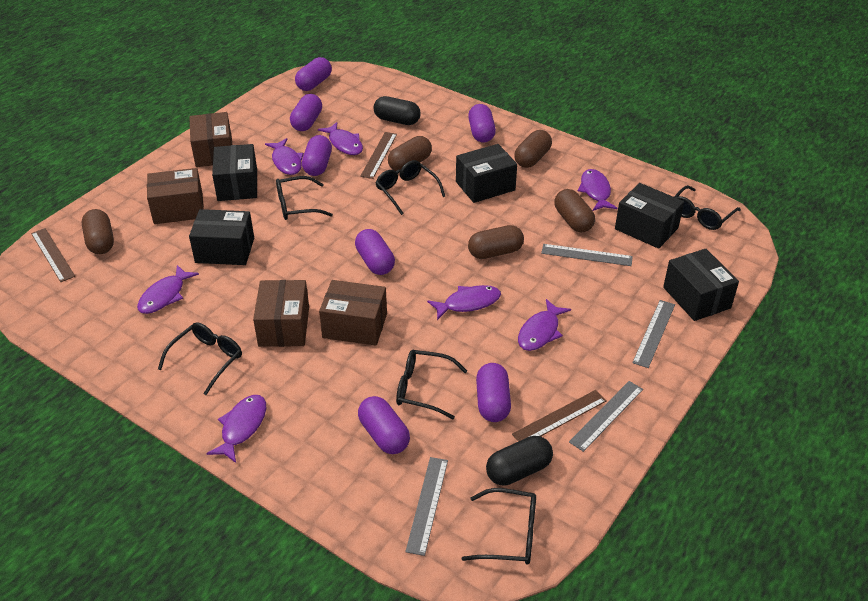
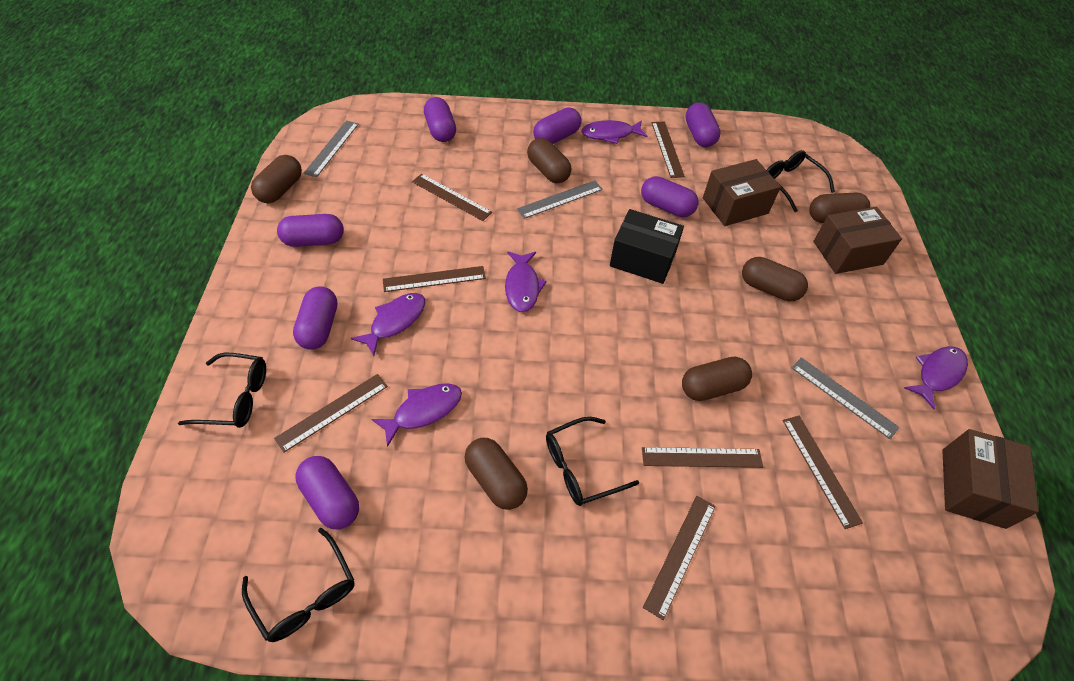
black box: 5 -> 1
black capsule: 2 -> 0
black glasses: 6 -> 4
brown box: 4 -> 3
brown capsule: 5 -> 6
brown ruler: 3 -> 7
grey ruler: 4 -> 3
purple fish: 7 -> 5

